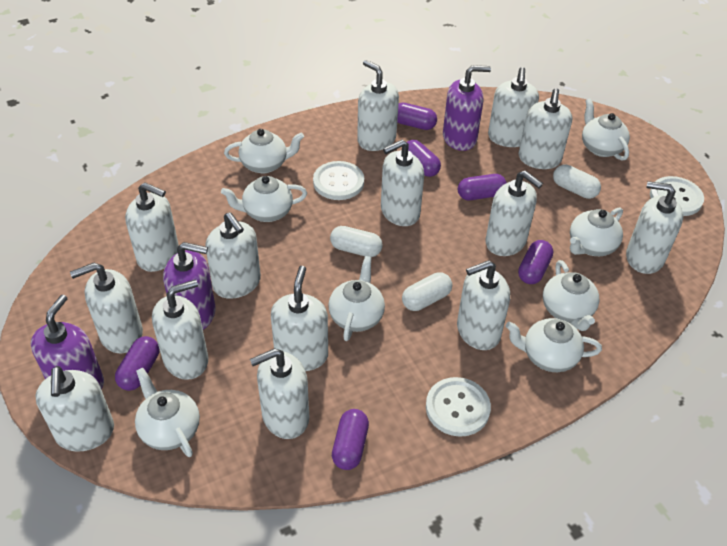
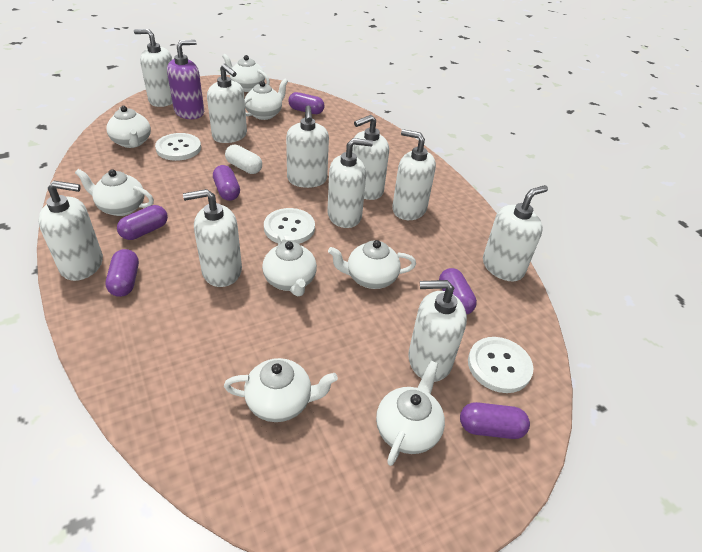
purple soap dispenser: 3 -> 1
white capsule: 3 -> 1
white soap dispenser: 14 -> 10

